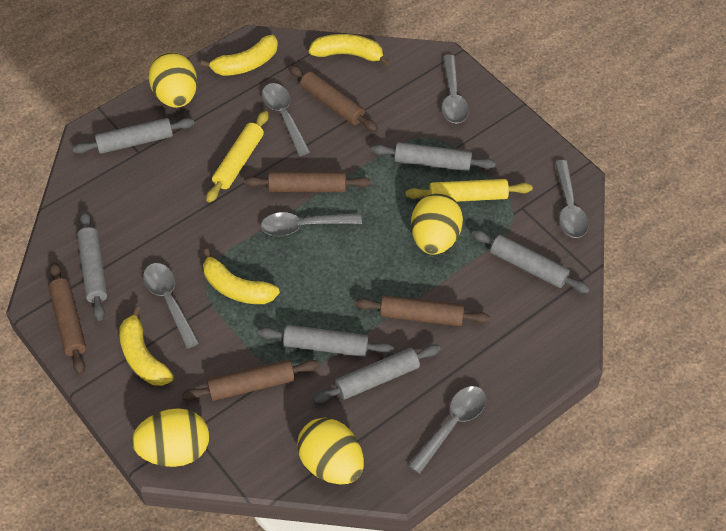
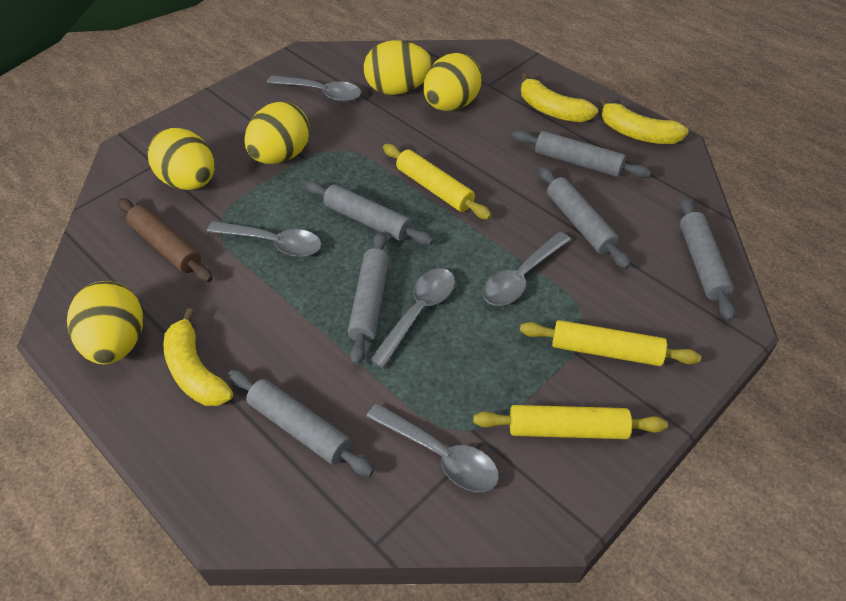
brown rolling pin: 5 -> 1
grey spoon: 6 -> 5
yellow banana: 4 -> 3
yellow egg: 4 -> 5
yellow rolling pin: 2 -> 3

